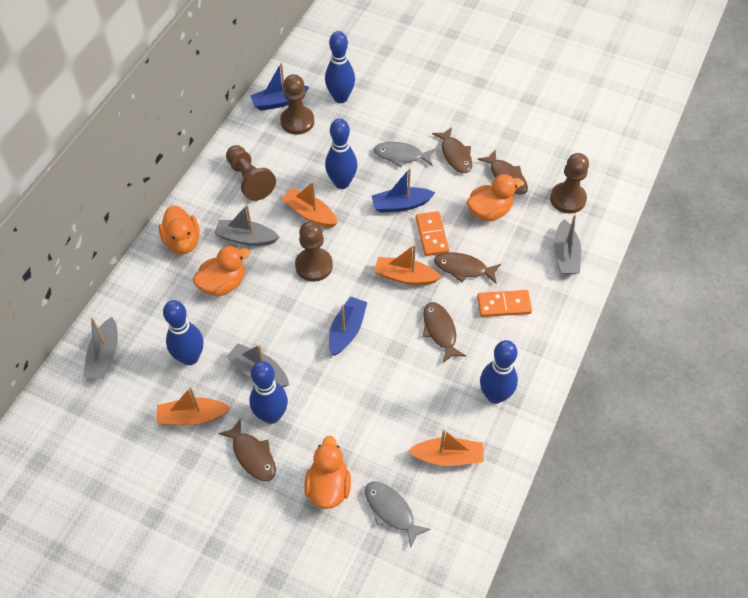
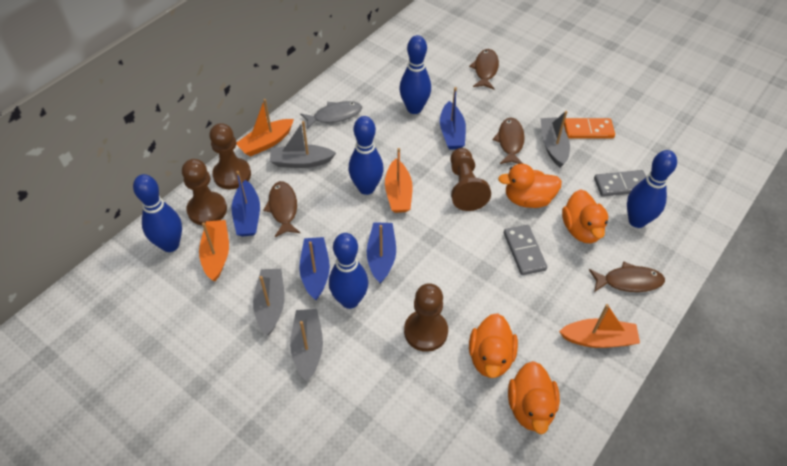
blue boat: 3 -> 4
brown fish: 5 -> 4
grey domino: 0 -> 2
grey fish: 2 -> 1
orange domino: 2 -> 1

